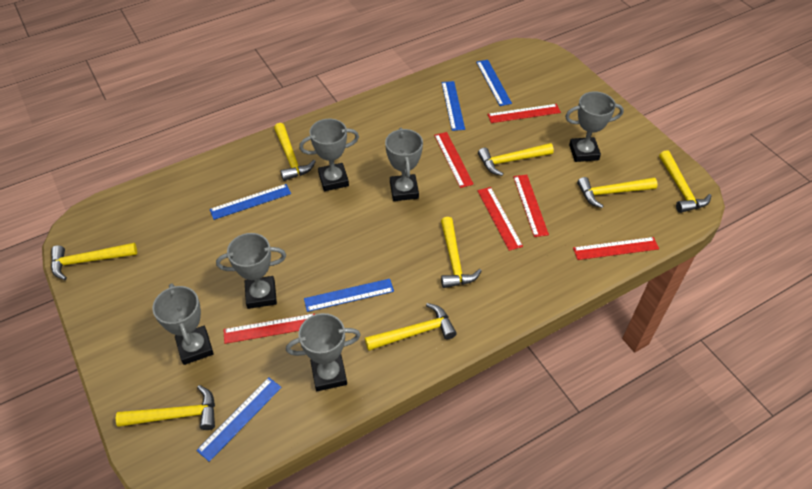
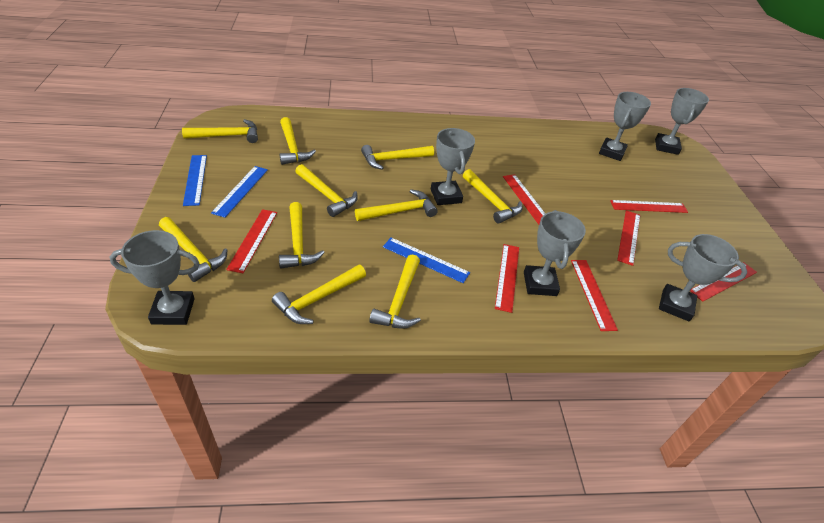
blue ruler: 5 -> 3
red ruler: 6 -> 7
yellow hammer: 8 -> 10

